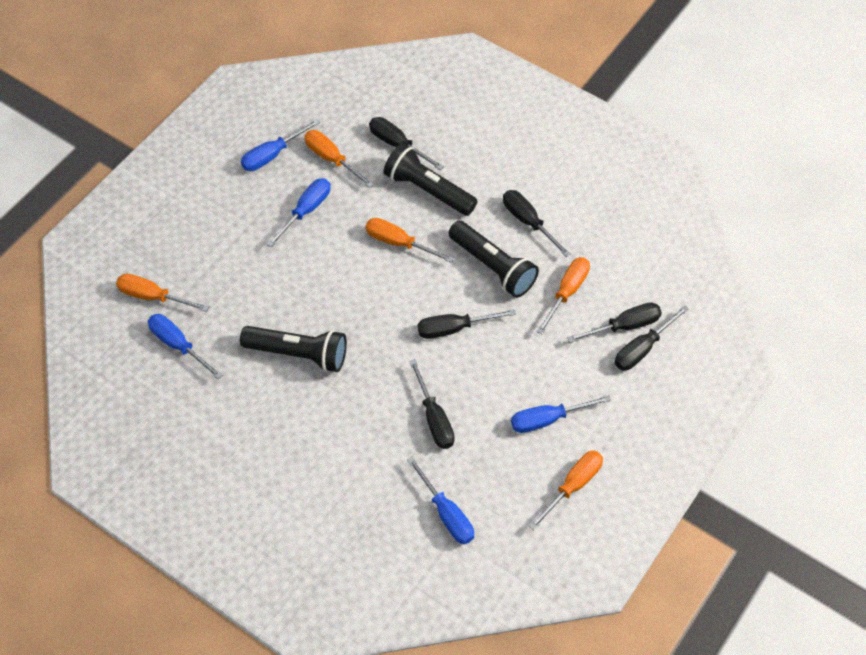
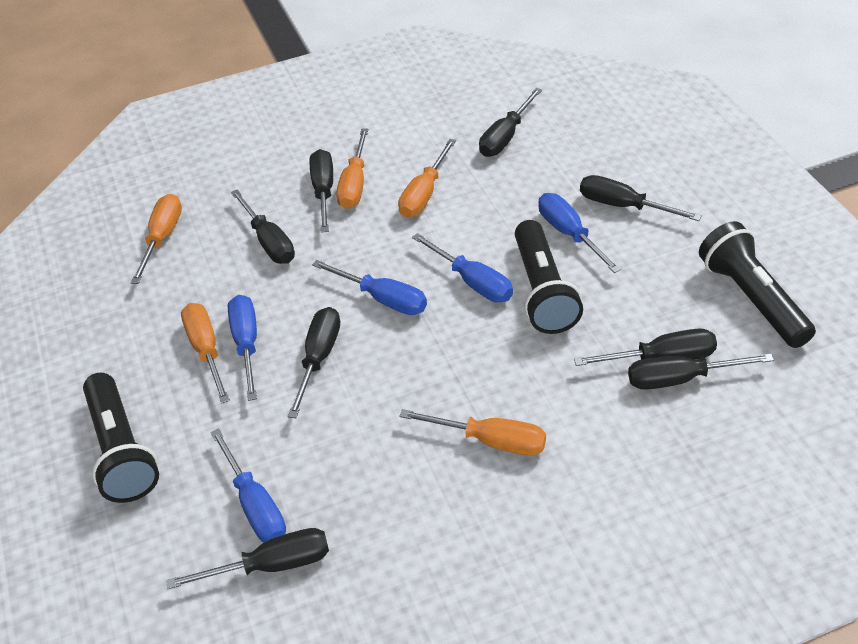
black screwdriver: 6 -> 8

